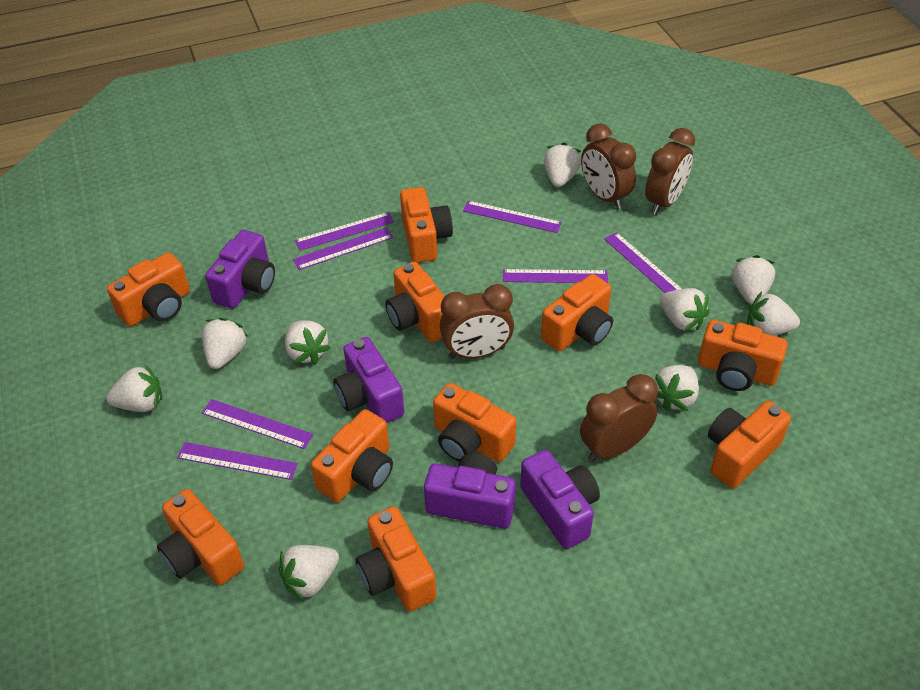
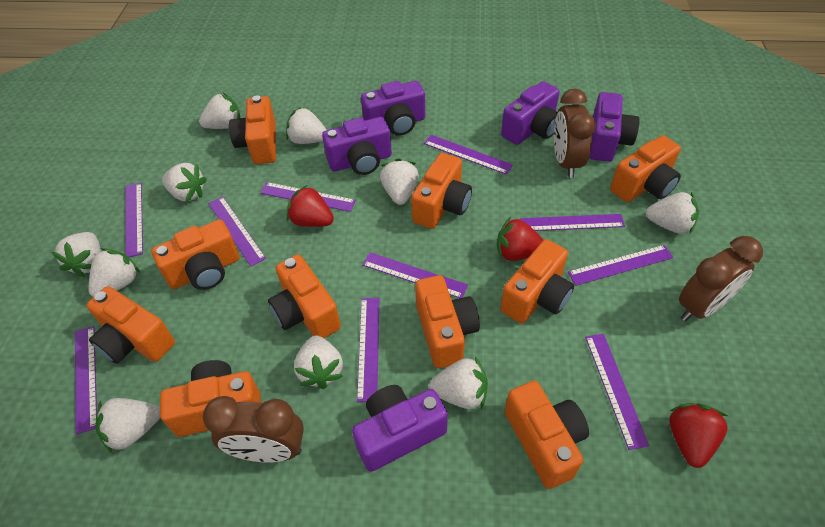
brown clock: 4 -> 3
purple camera: 4 -> 5
purple ruler: 7 -> 10
red strawberry: 0 -> 3
white strawberry: 9 -> 10

